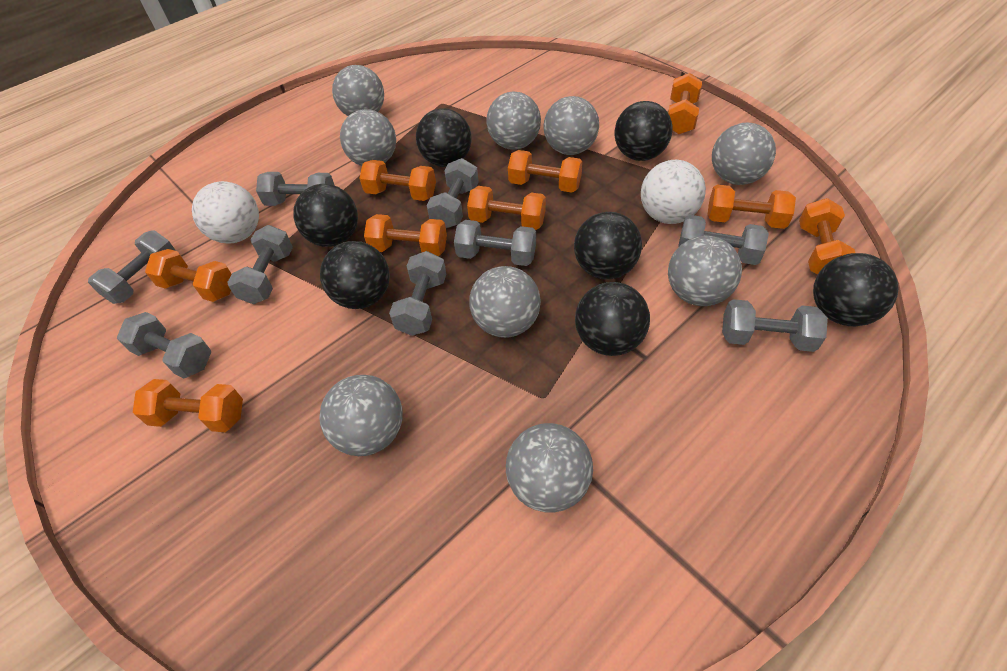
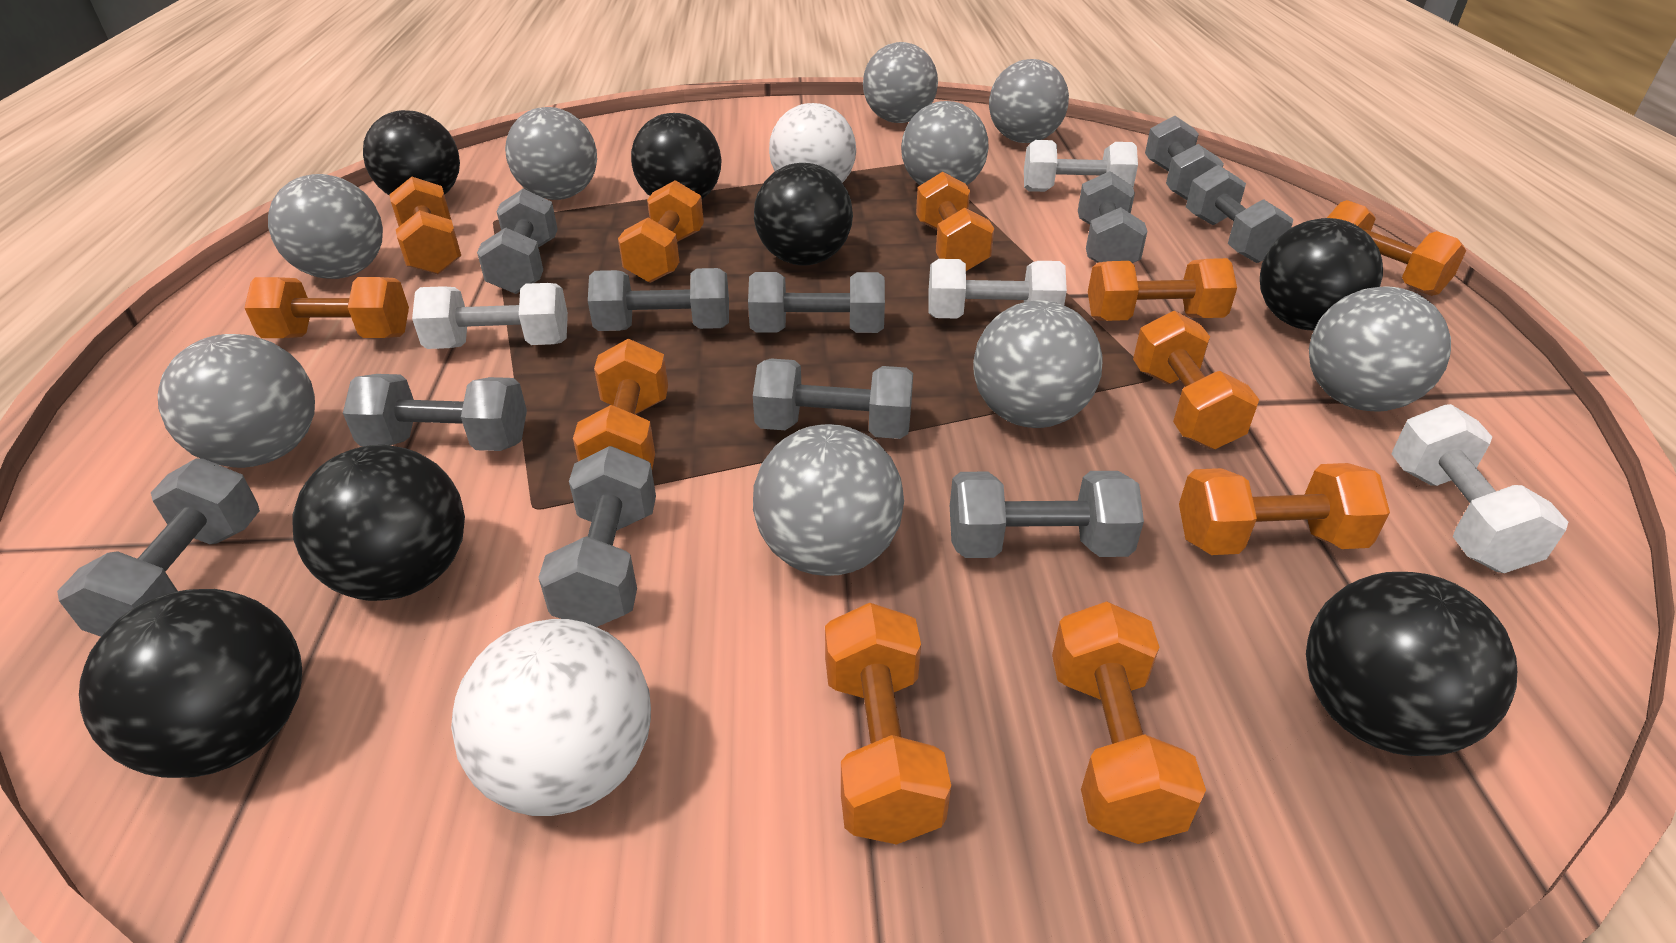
grey dumbbell: 9 -> 11
orange dumbbell: 9 -> 11
white dumbbell: 0 -> 4

